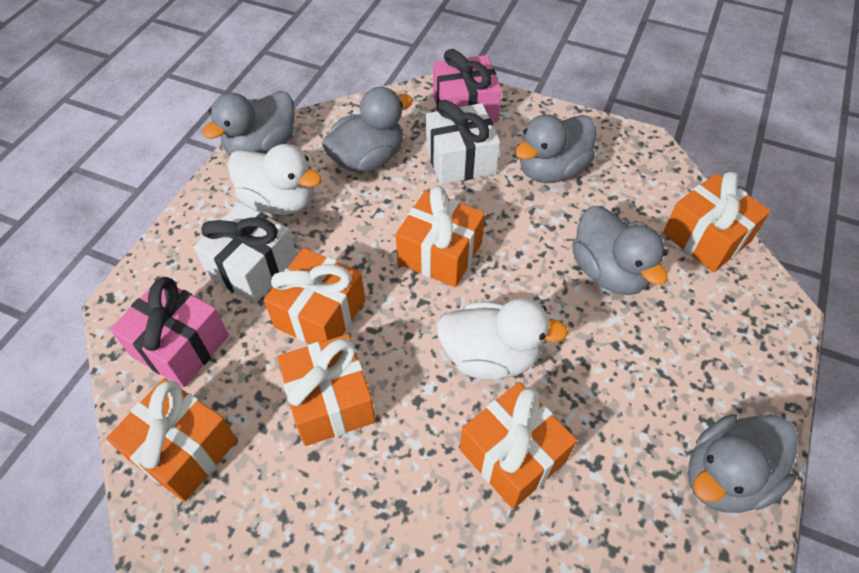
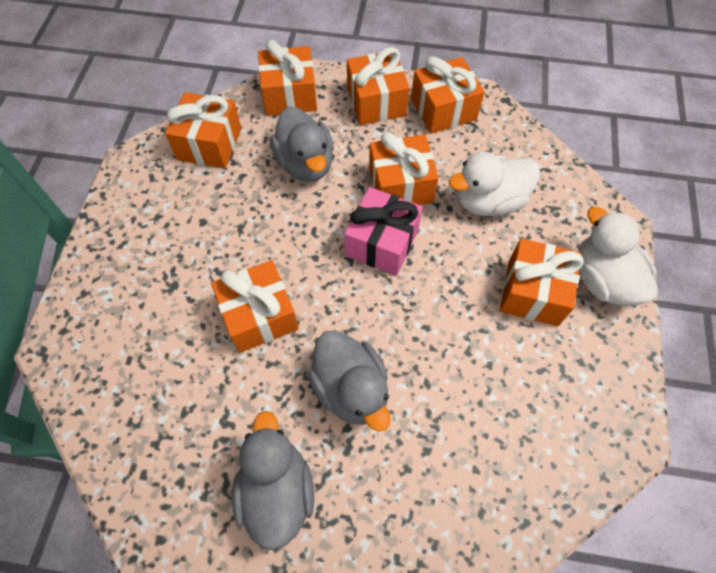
grey duck: 5 -> 3
orange gift: 6 -> 7
pink gift: 2 -> 1
white gift: 2 -> 0

